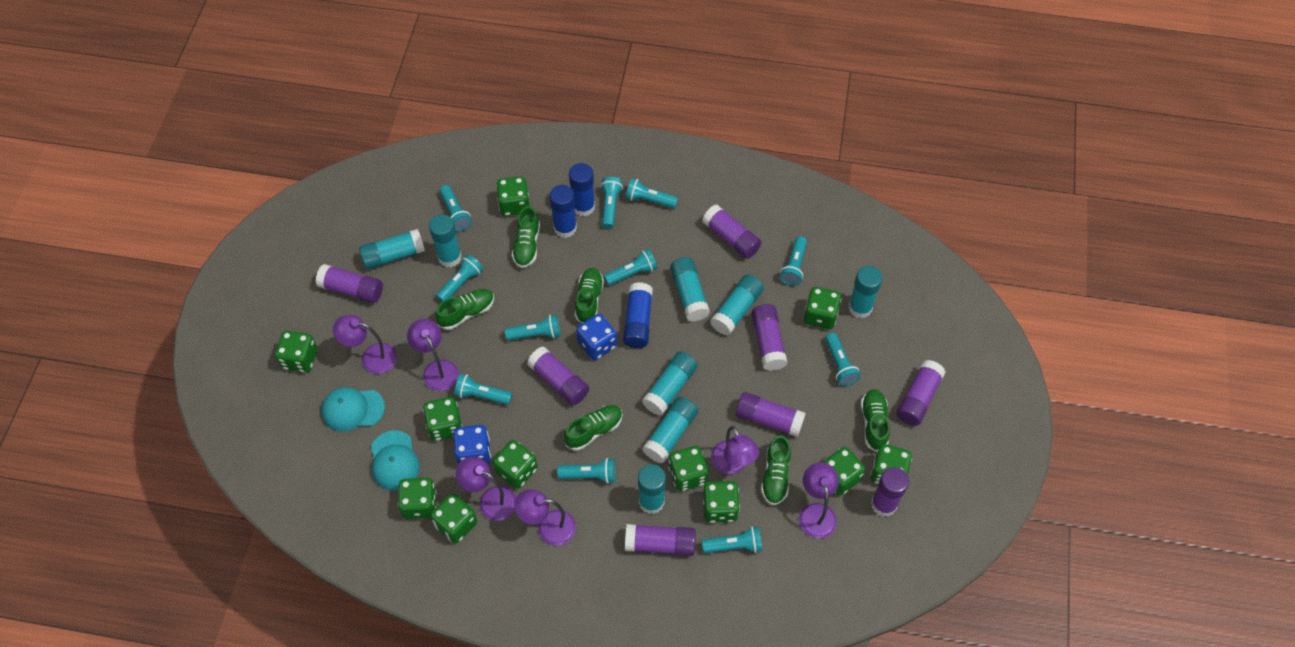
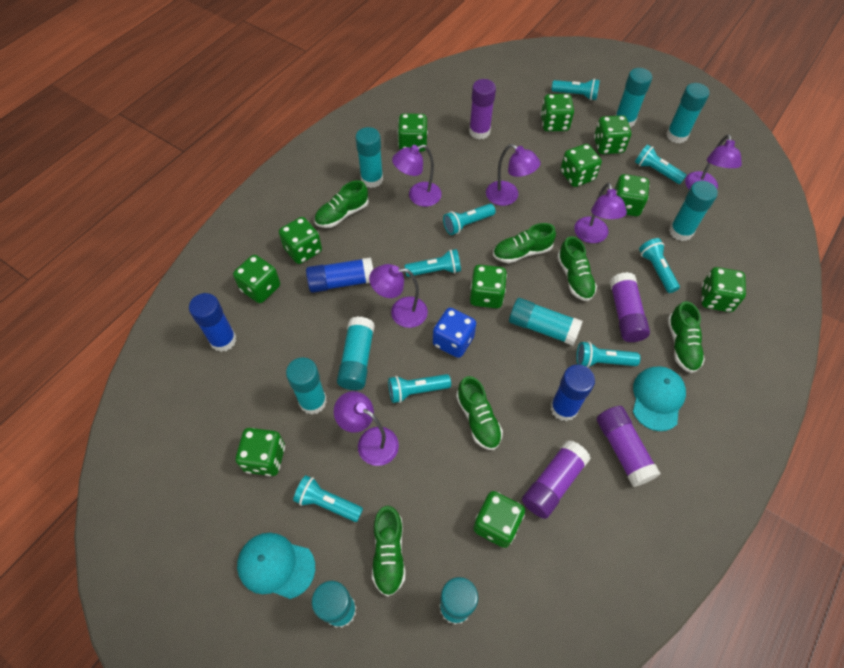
blue dice: 2 -> 1
purple glue stick: 8 -> 4
turquoise flashlight: 11 -> 8
turquoise glue stick: 8 -> 9

